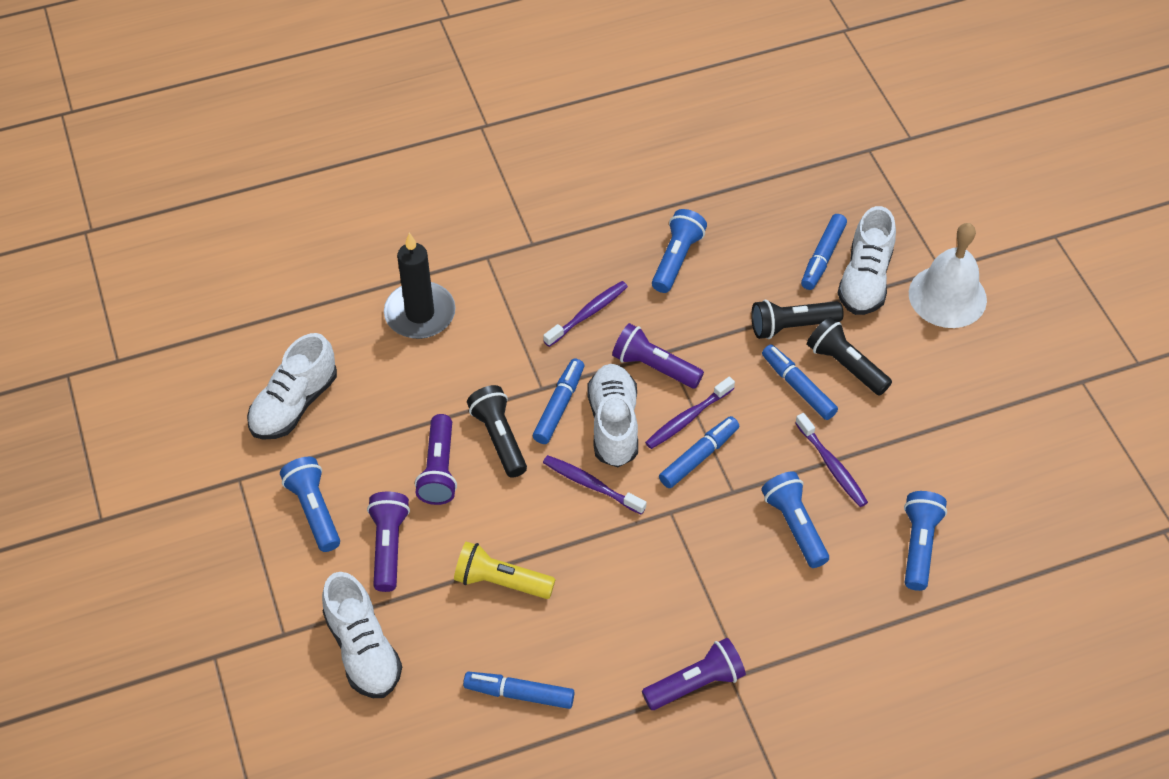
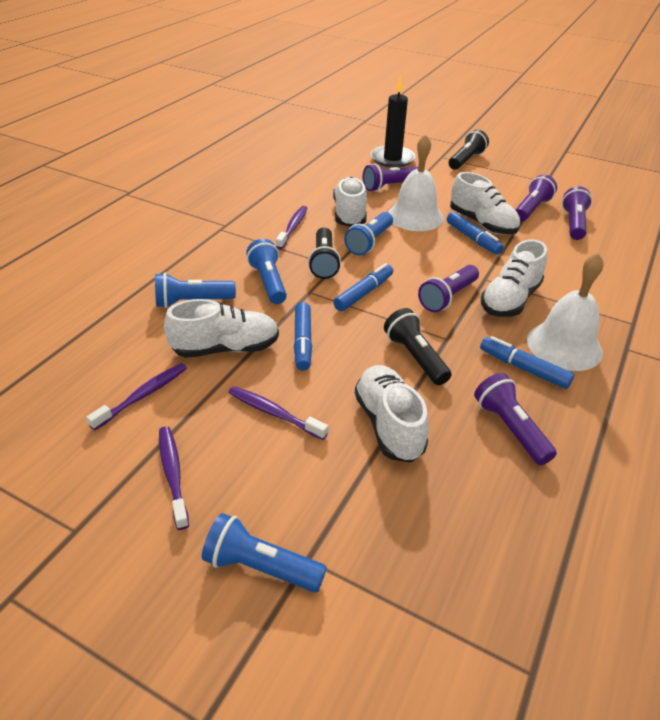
blue marker: 5 -> 4
purple flashlight: 4 -> 5
white bell: 1 -> 2
white shoe: 4 -> 5
yellow flashlight: 1 -> 0

